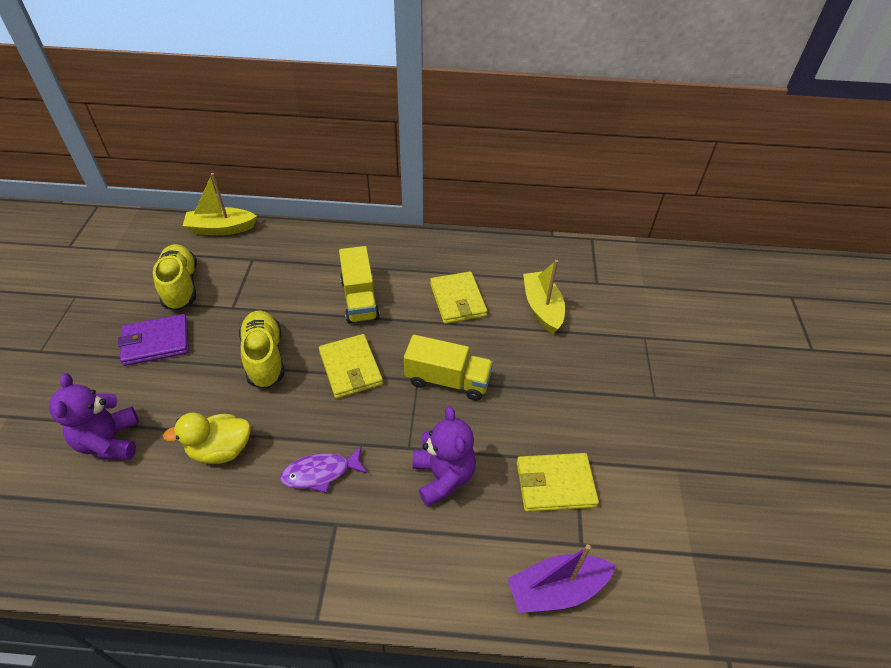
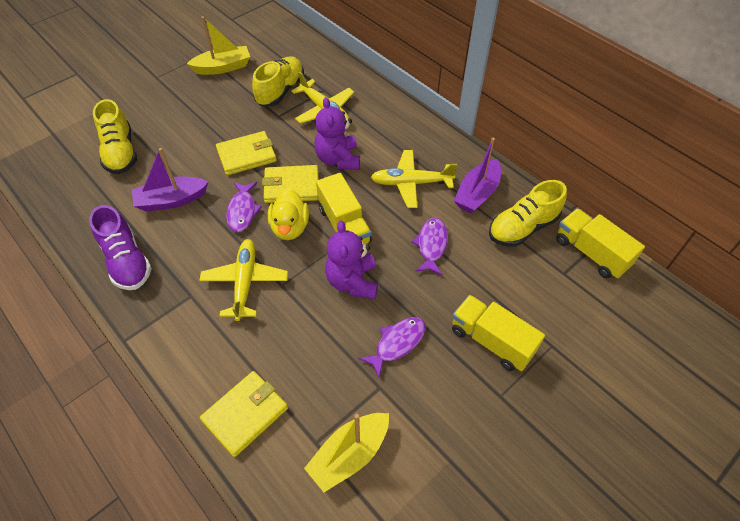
purple boat: 1 -> 2
purple fish: 1 -> 3
purple shoe: 0 -> 1
purple wallet: 1 -> 0
yellow plane: 0 -> 3
yellow shoe: 2 -> 3
yellow truck: 2 -> 3

